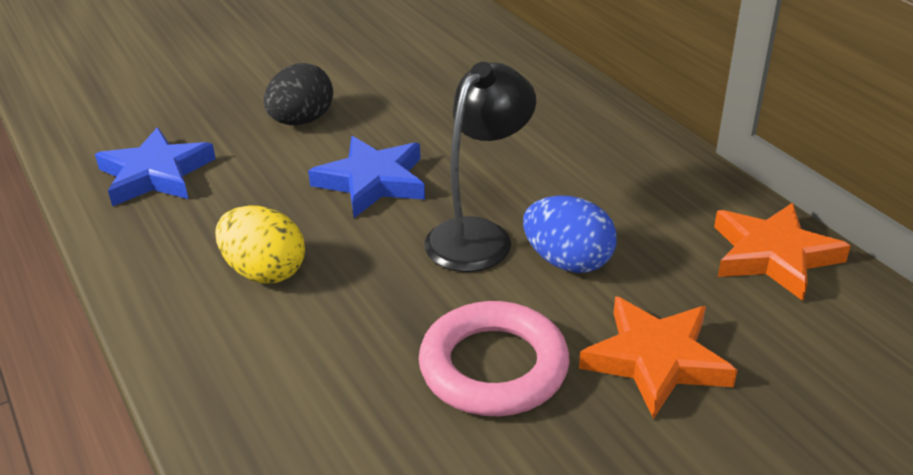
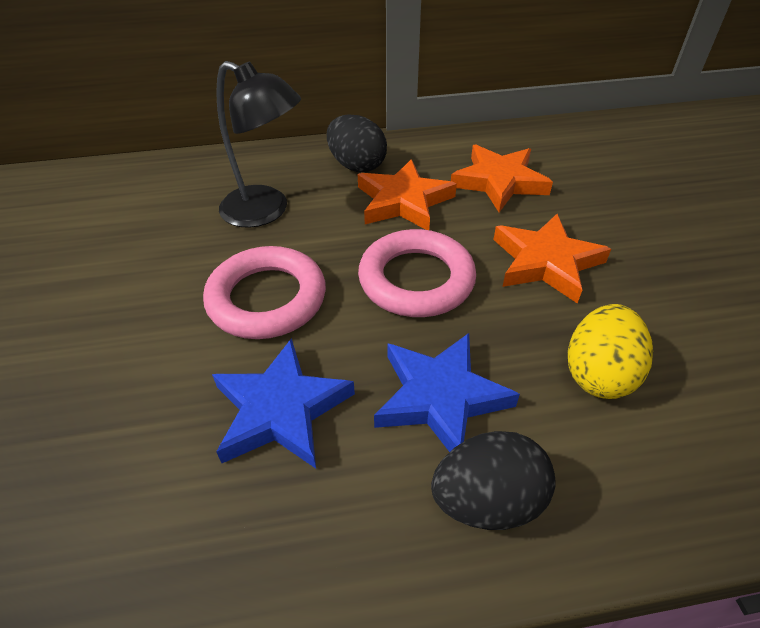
black egg: 1 -> 2
blue egg: 1 -> 0
orange star: 2 -> 3
pink ring: 1 -> 2

